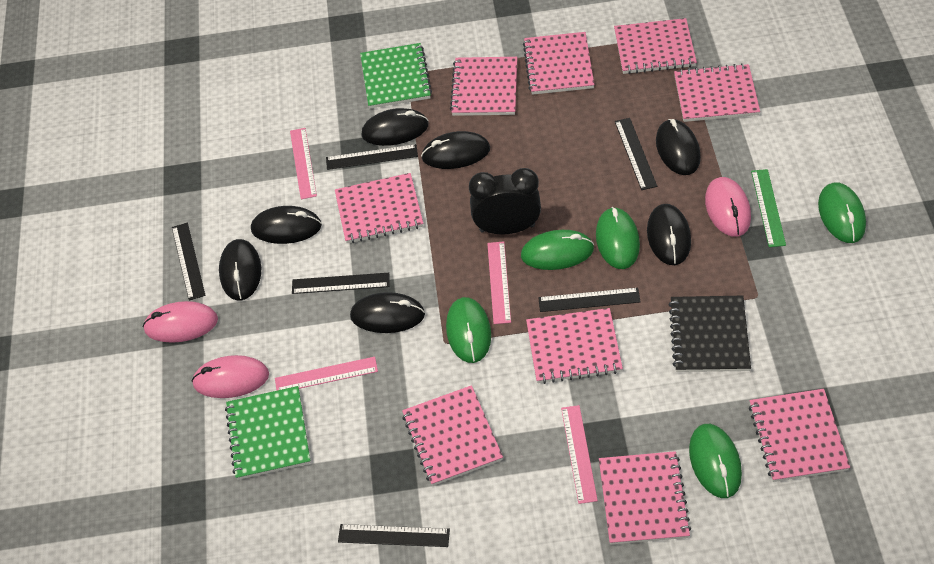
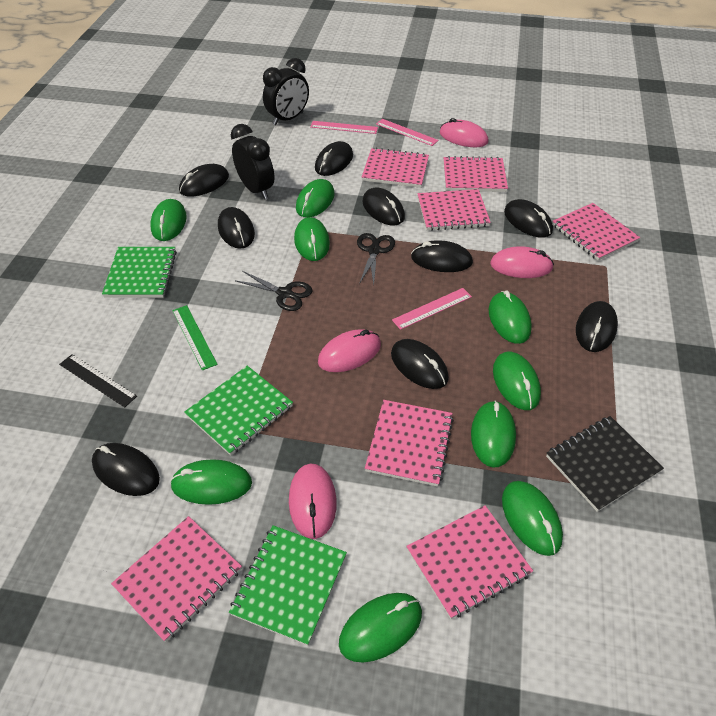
black clock: 1 -> 2
black mouse: 7 -> 9
black ruler: 6 -> 1
black scissors: 0 -> 2
green mouse: 5 -> 9
green notebook: 2 -> 3
pink mouse: 3 -> 4
pink notebook: 9 -> 7
pink ruler: 4 -> 3

